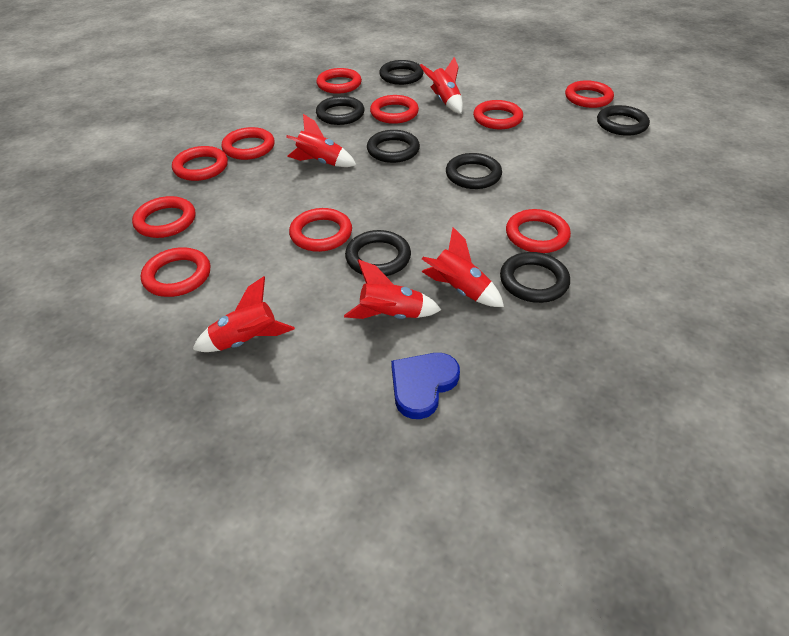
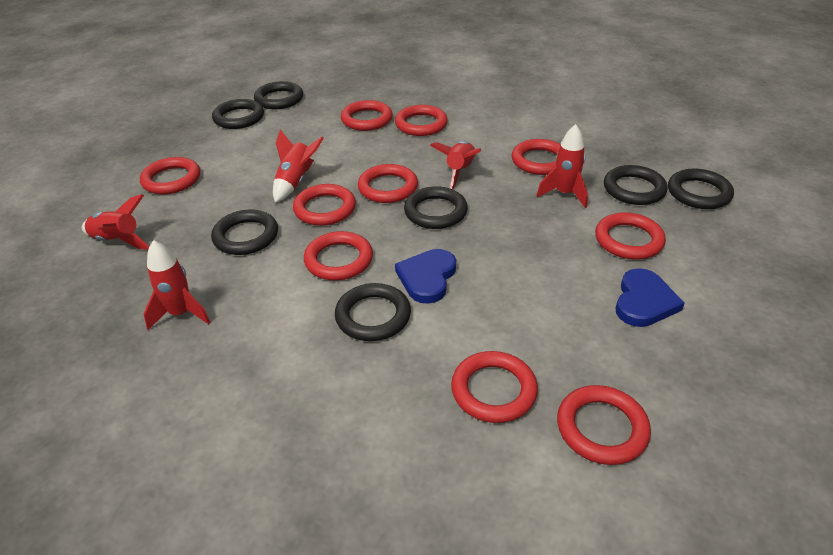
blue heart: 1 -> 2

